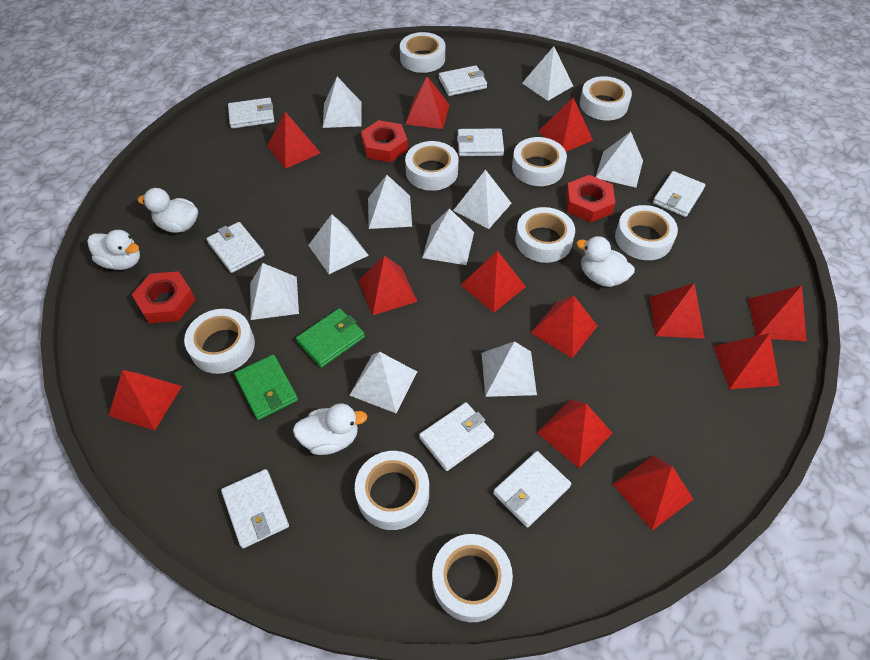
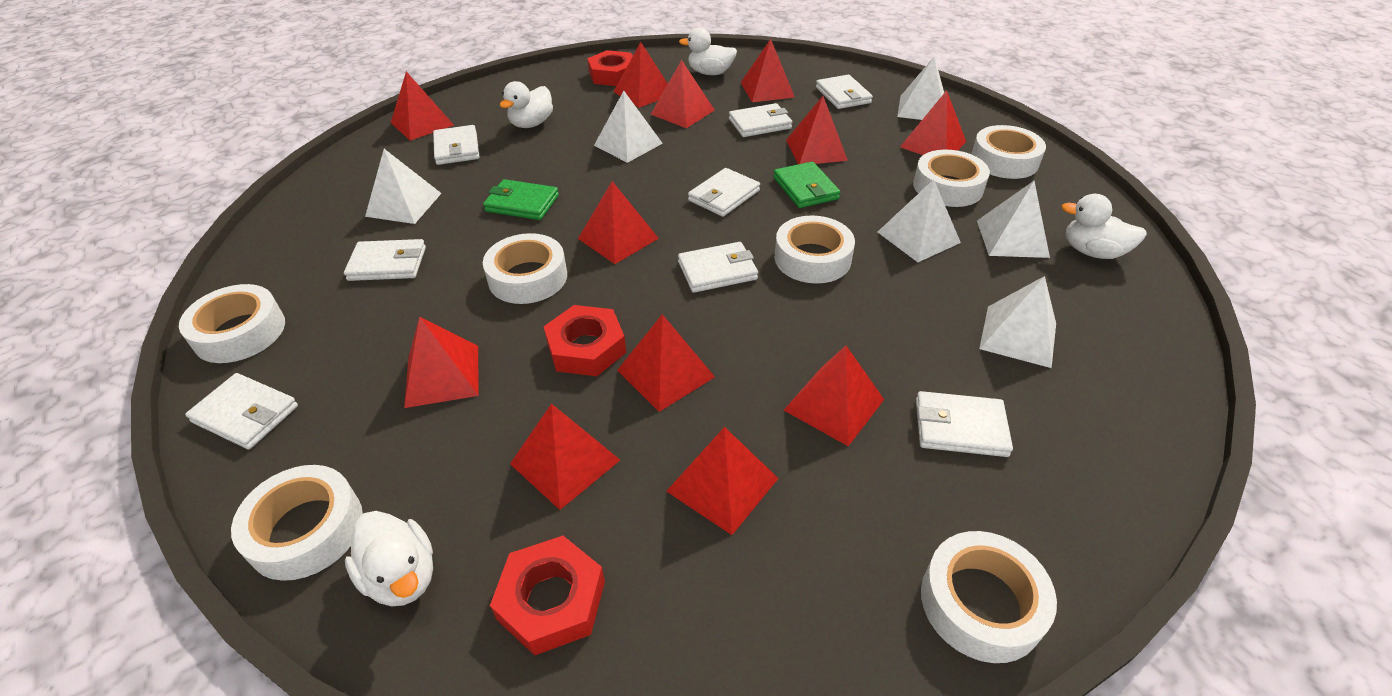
white pyramid: 10 -> 6
white tape: 9 -> 7

